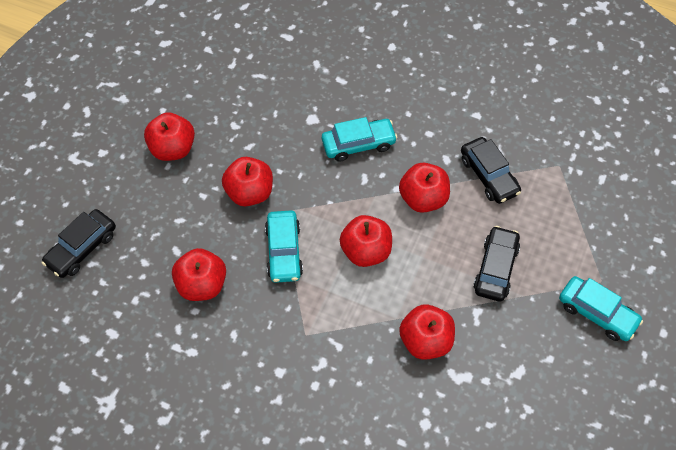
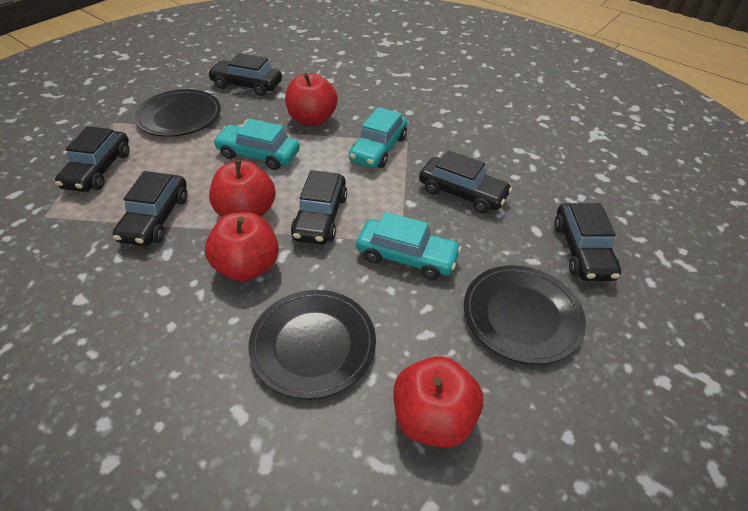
black car: 3 -> 6
black plate: 0 -> 3
red apple: 6 -> 4

